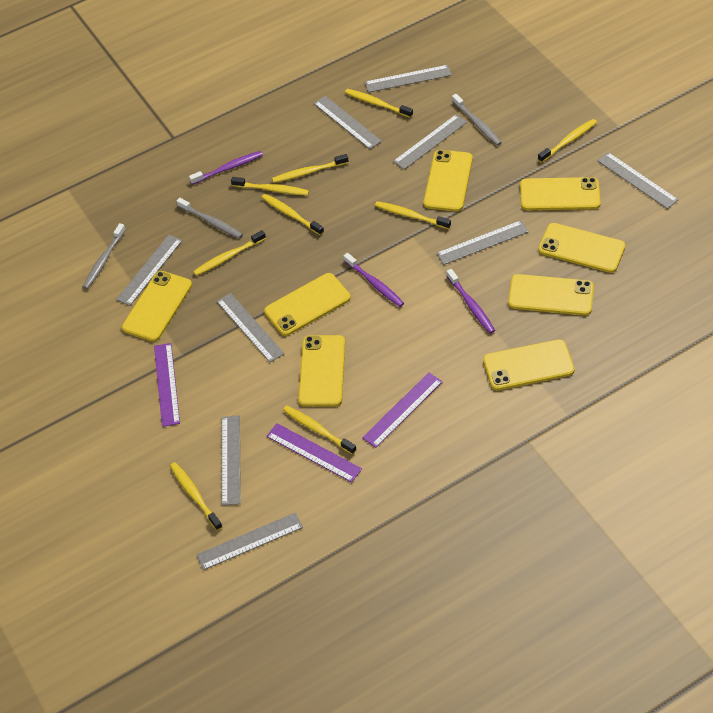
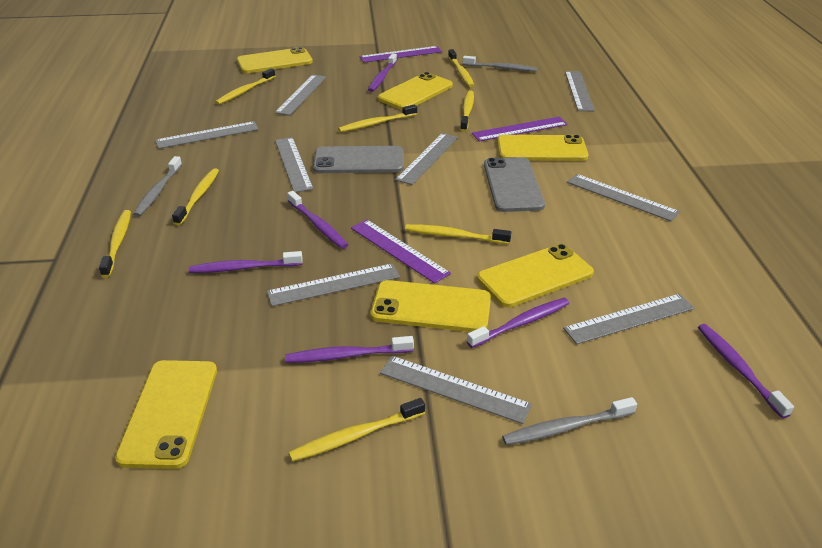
grey phone: 0 -> 2
purple toothbrush: 3 -> 6
yellow phone: 8 -> 6
yellow toothbrush: 9 -> 8

